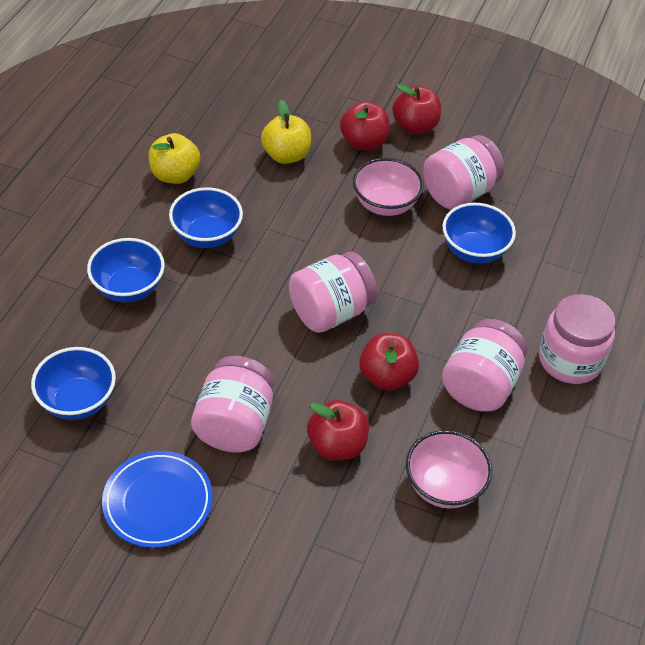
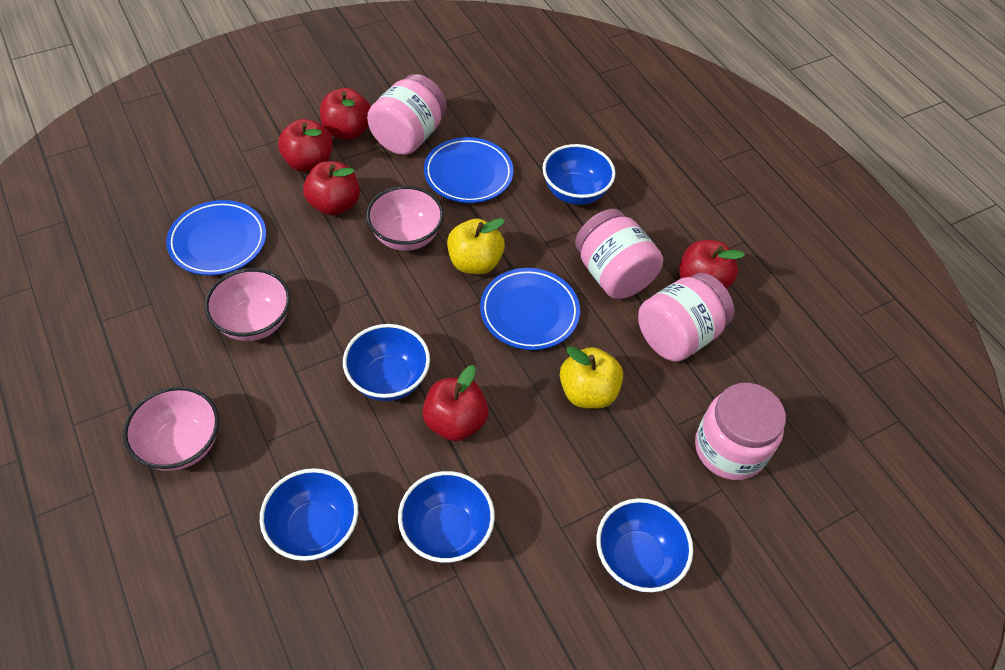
blue bowl: 4 -> 5
blue plate: 1 -> 3
pink bowl: 2 -> 3
pink jar: 5 -> 4
red apple: 4 -> 5

